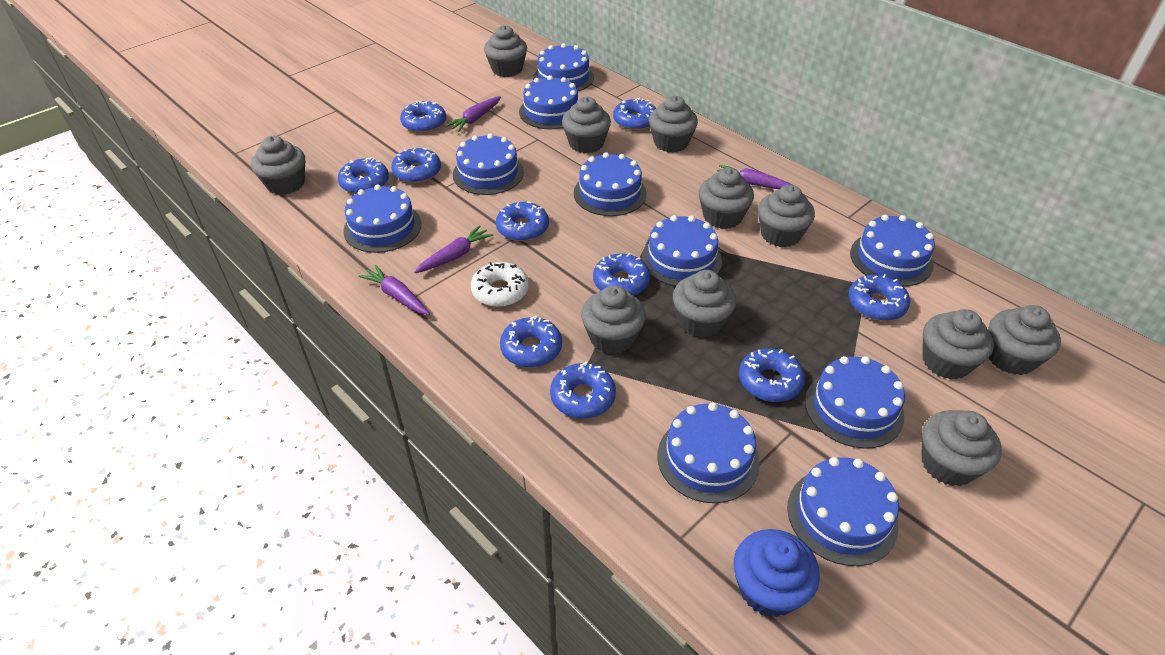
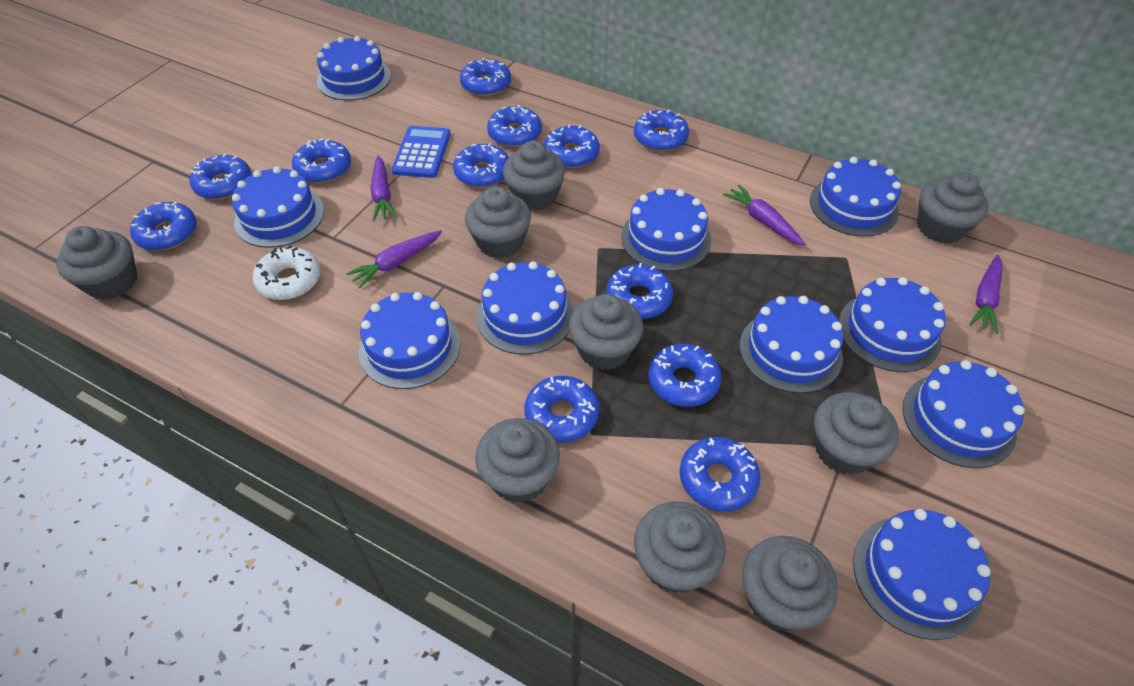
blue calculator: 0 -> 1
blue cupcake: 1 -> 0
blue donut: 10 -> 12
grey cupcake: 11 -> 9

